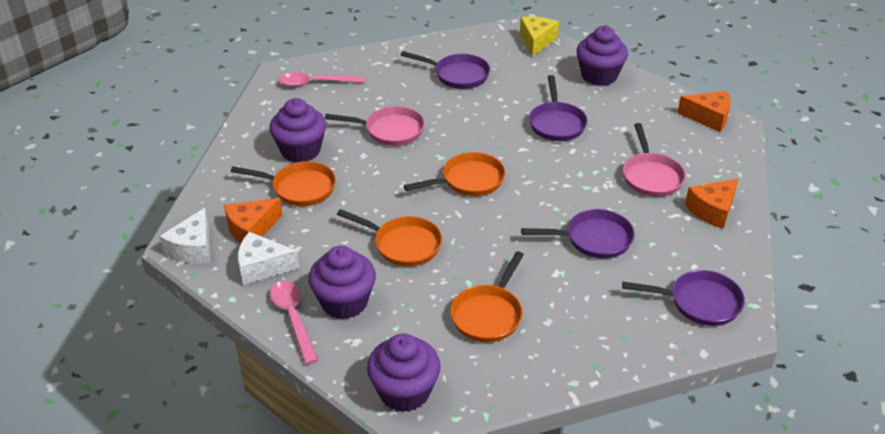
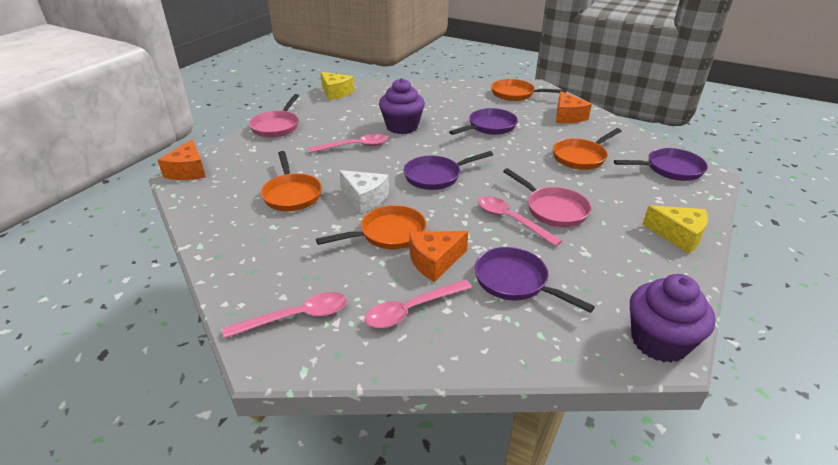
pink spoon: 2 -> 4
purple cupcake: 4 -> 2
white cheese: 2 -> 1
yellow cheese: 1 -> 2

